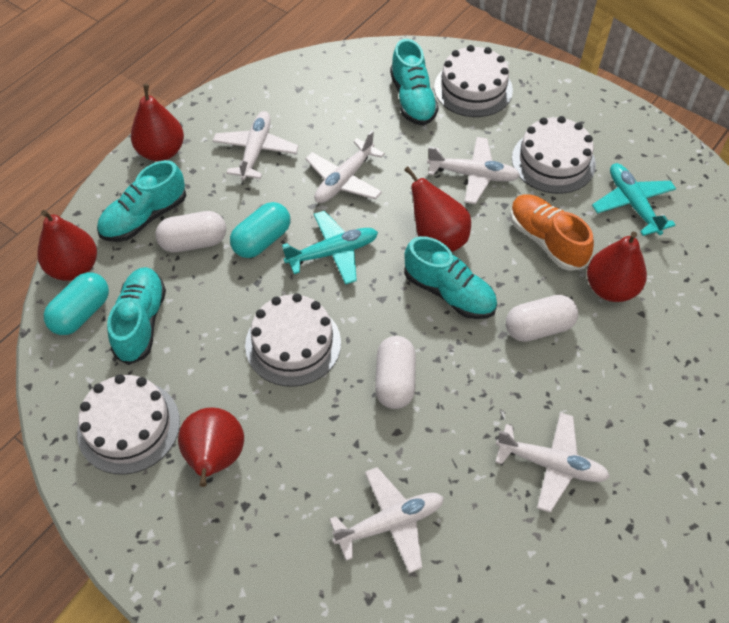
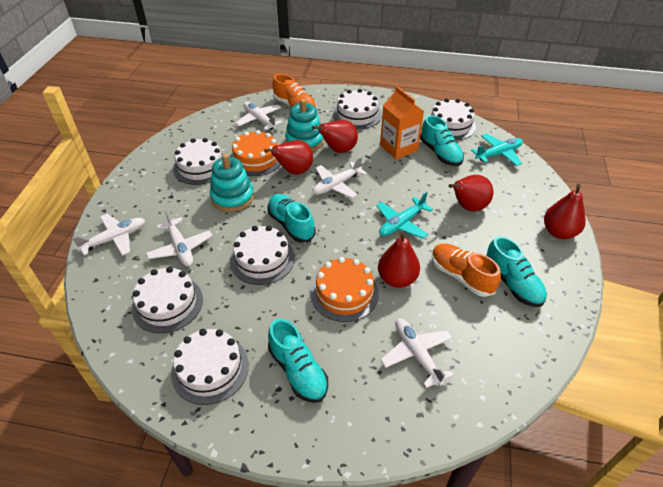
orange cake: 0 -> 2
orange carton: 0 -> 1
orange shoe: 1 -> 2
turquoise capsule: 2 -> 0
turquoise stacking toy: 0 -> 2
white cake: 4 -> 6
white capsule: 3 -> 0

